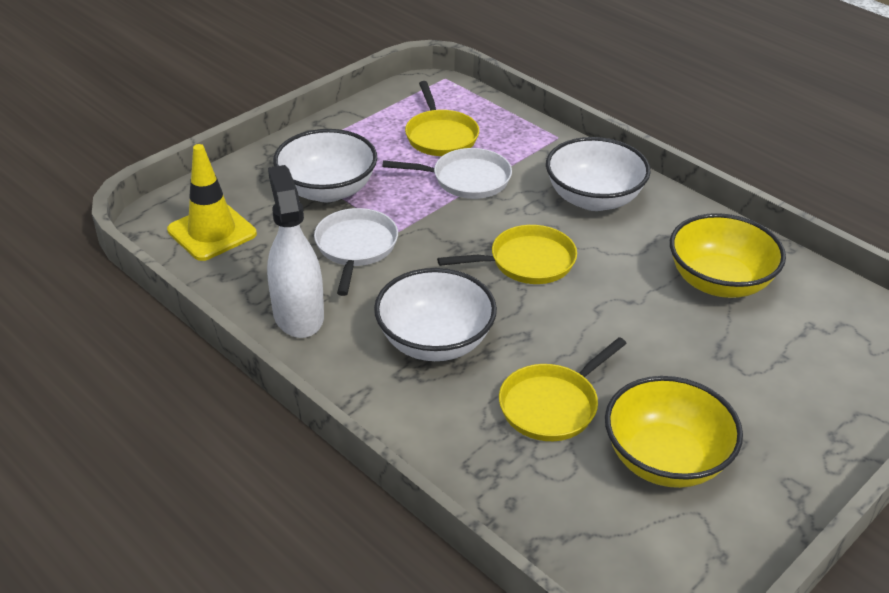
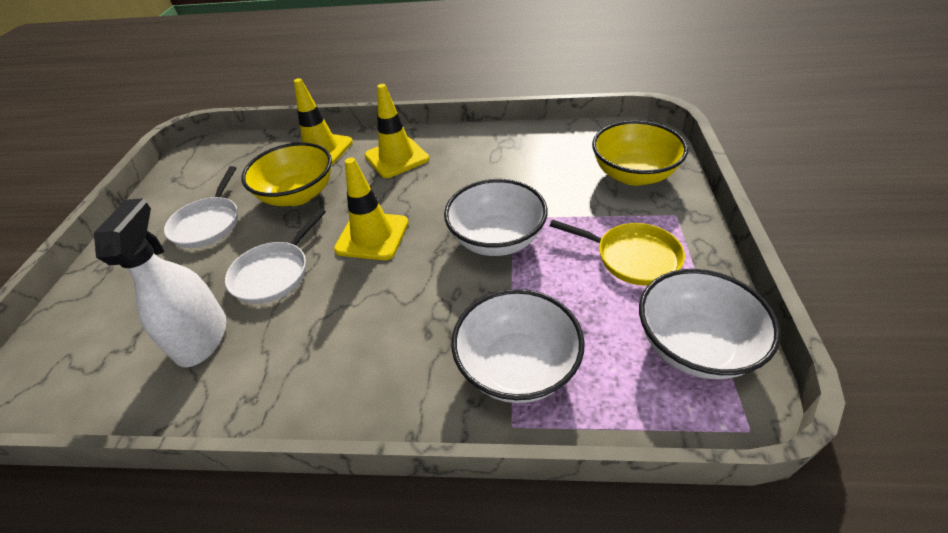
yellow pan: 3 -> 1
yellow traffic cone: 1 -> 3

